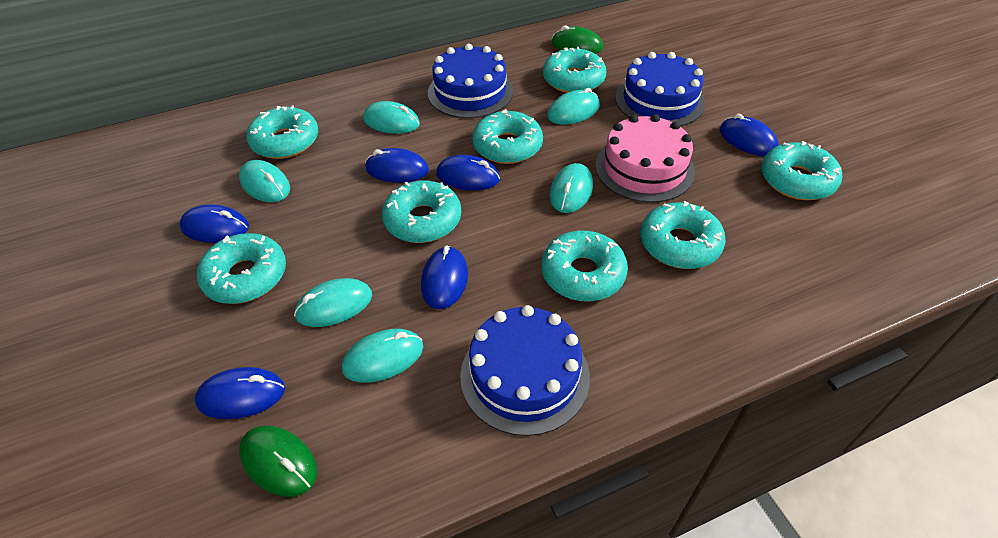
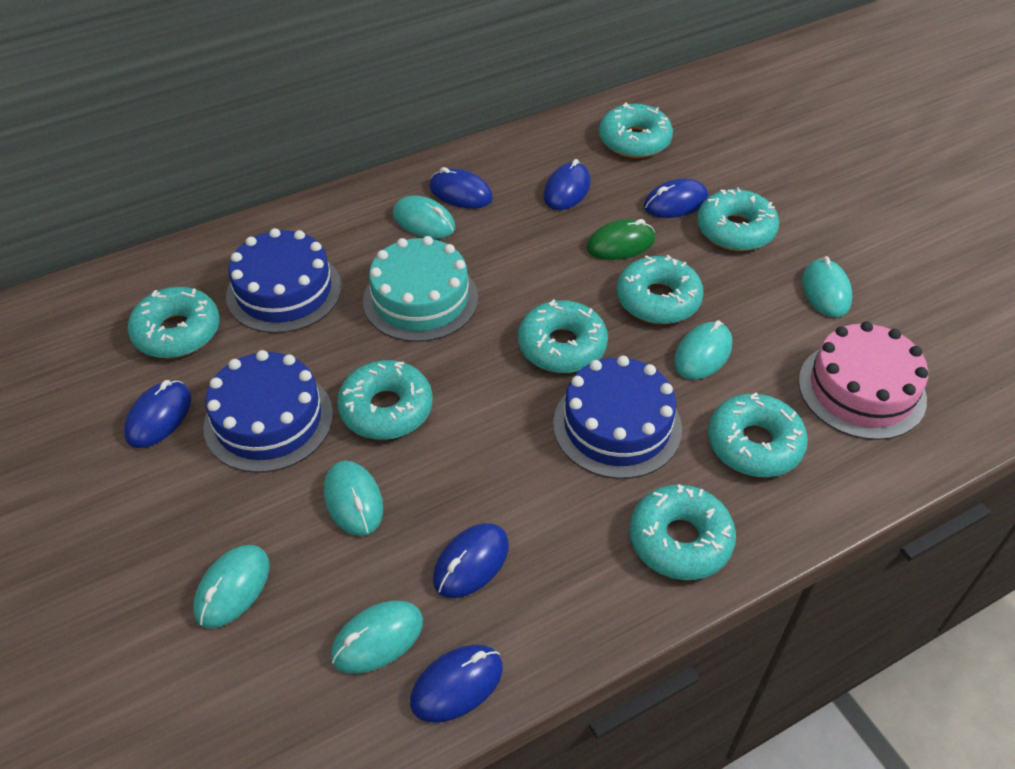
green mouse: 2 -> 1
turquoise cake: 0 -> 1

